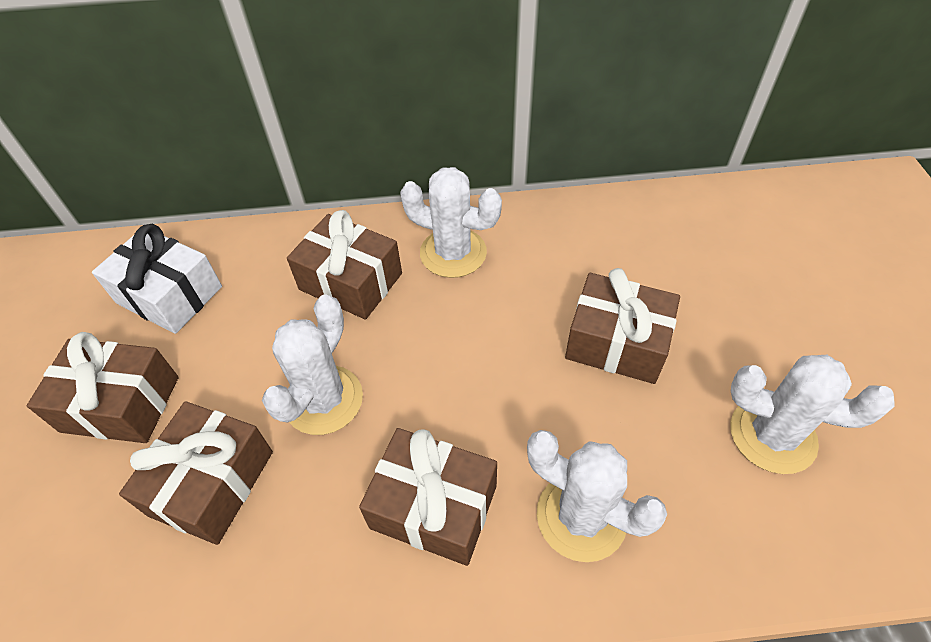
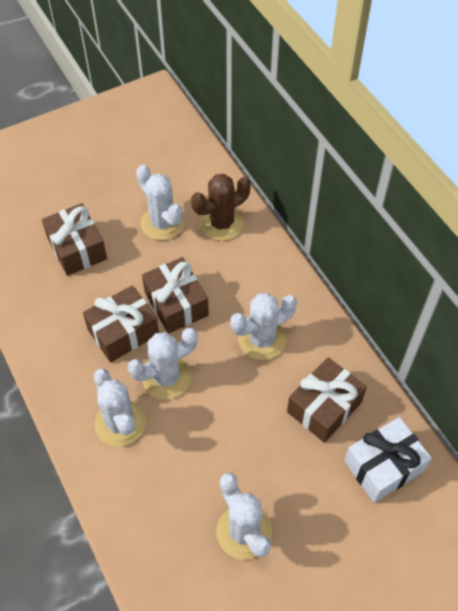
brown cactus: 0 -> 1
brown gift: 5 -> 4
white cactus: 4 -> 5

